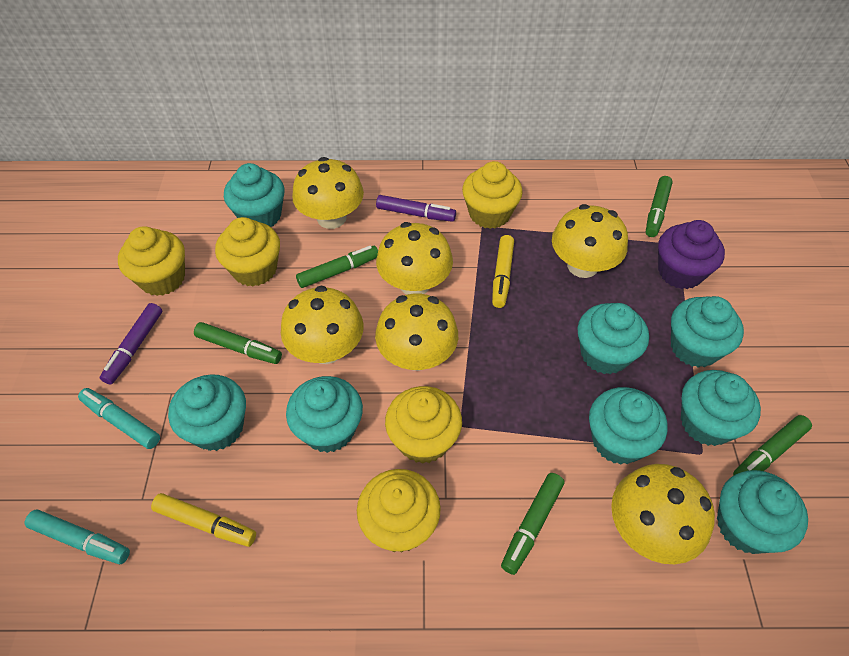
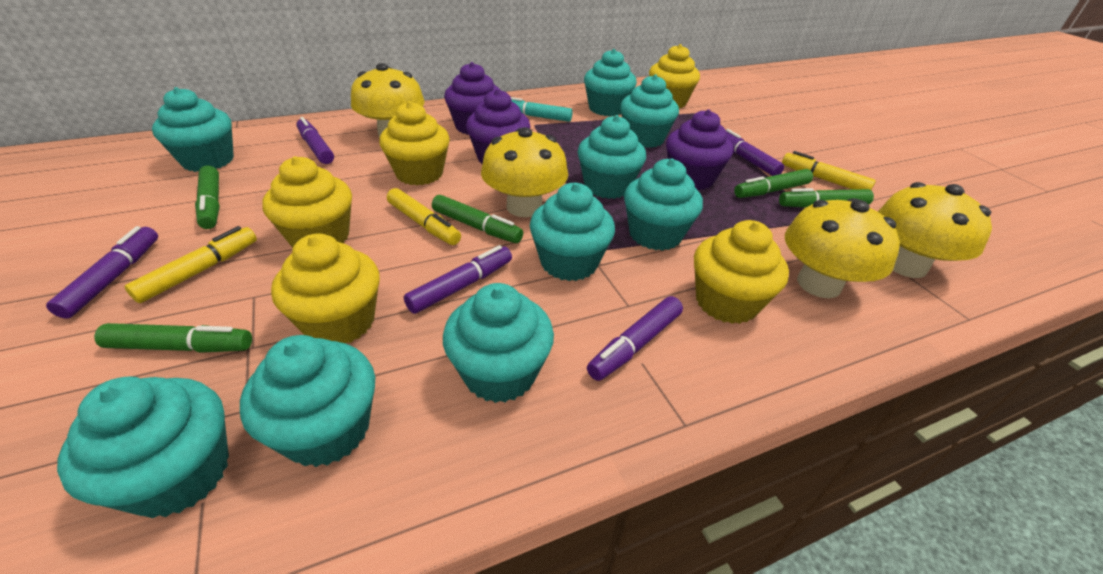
purple cupcake: 1 -> 3
purple marker: 2 -> 5
turquoise cupcake: 8 -> 9
turquoise marker: 2 -> 1
yellow marker: 2 -> 3
yellow mushroom: 6 -> 4

